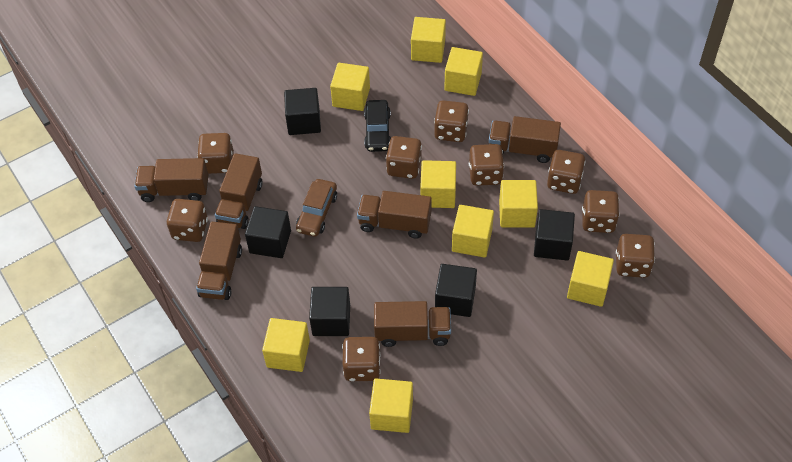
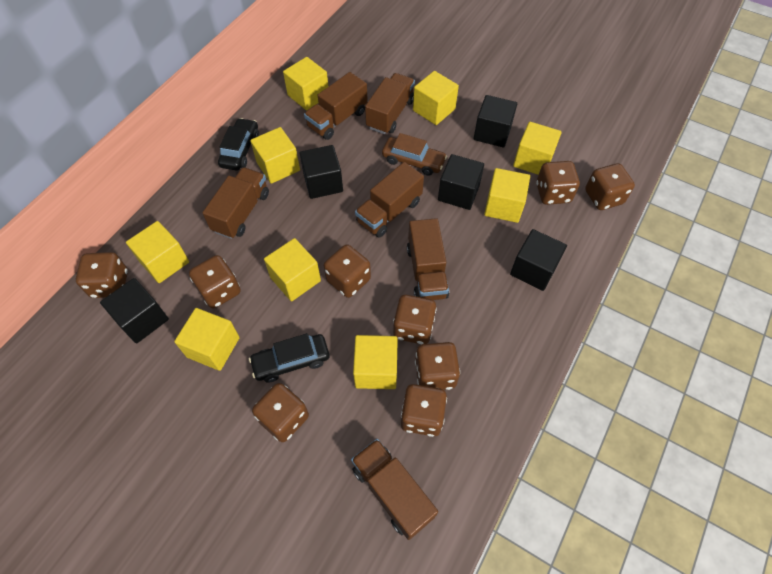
black car: 1 -> 2

